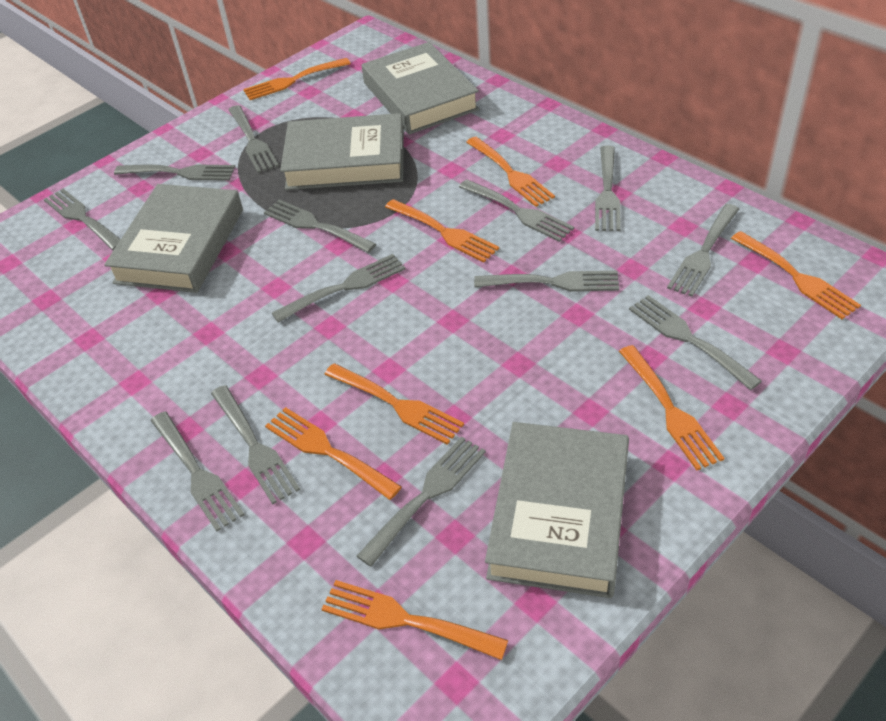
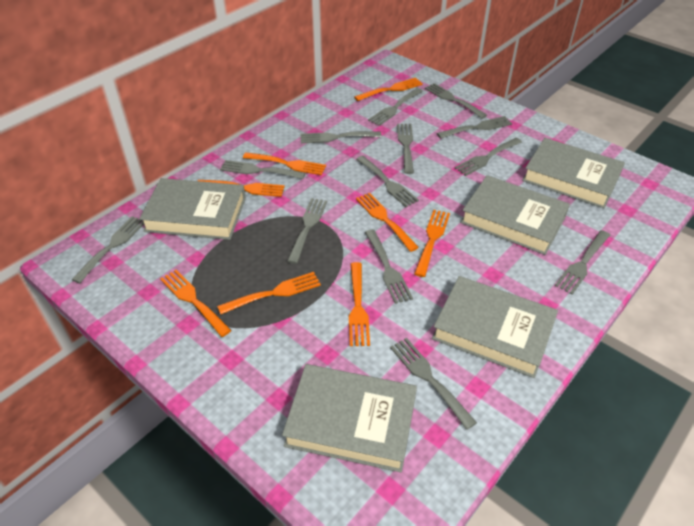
grey book: 4 -> 5

